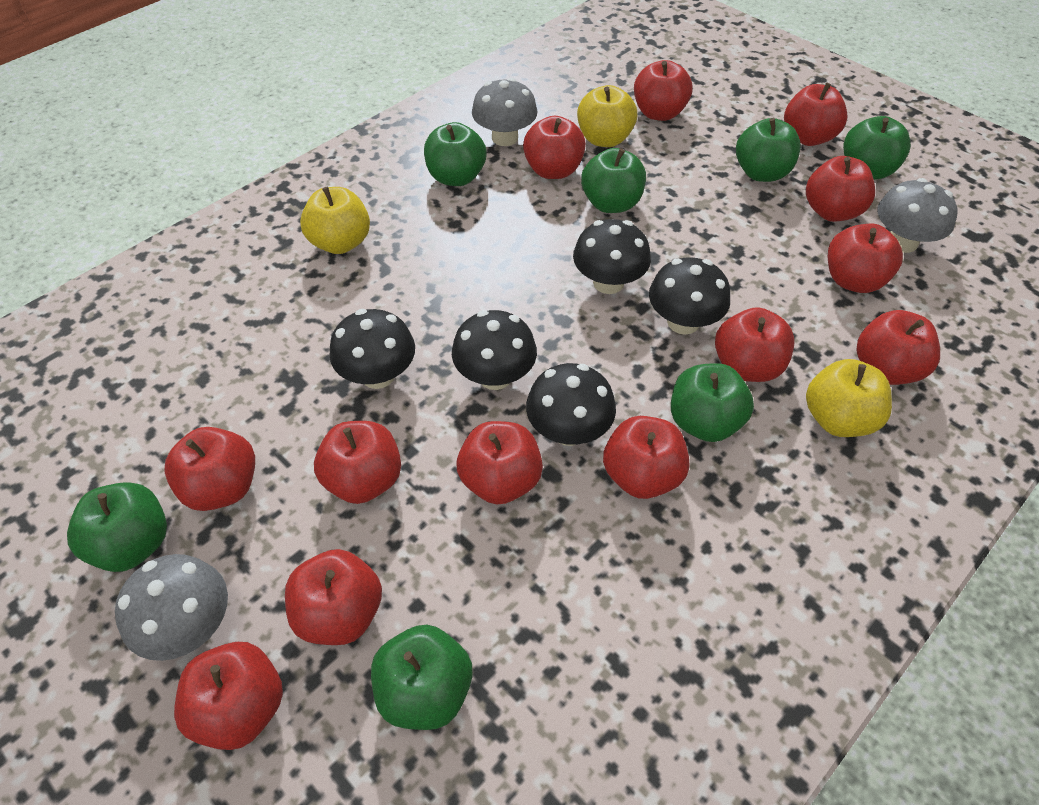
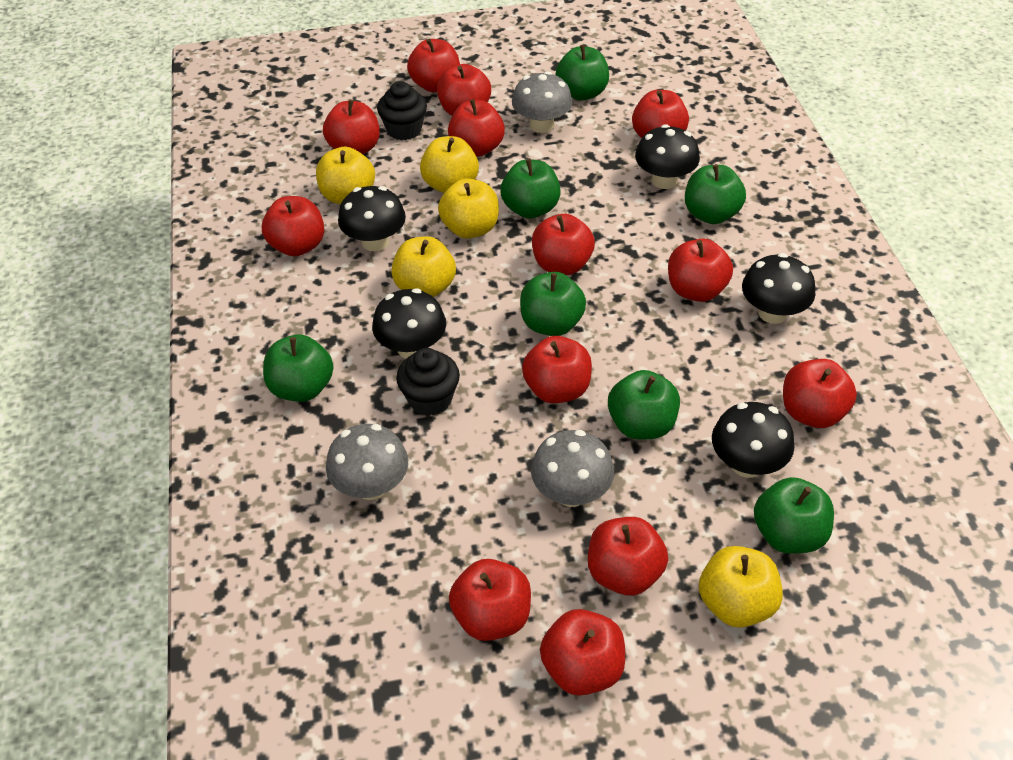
black cupcake: 0 -> 2
yellow apple: 3 -> 5

